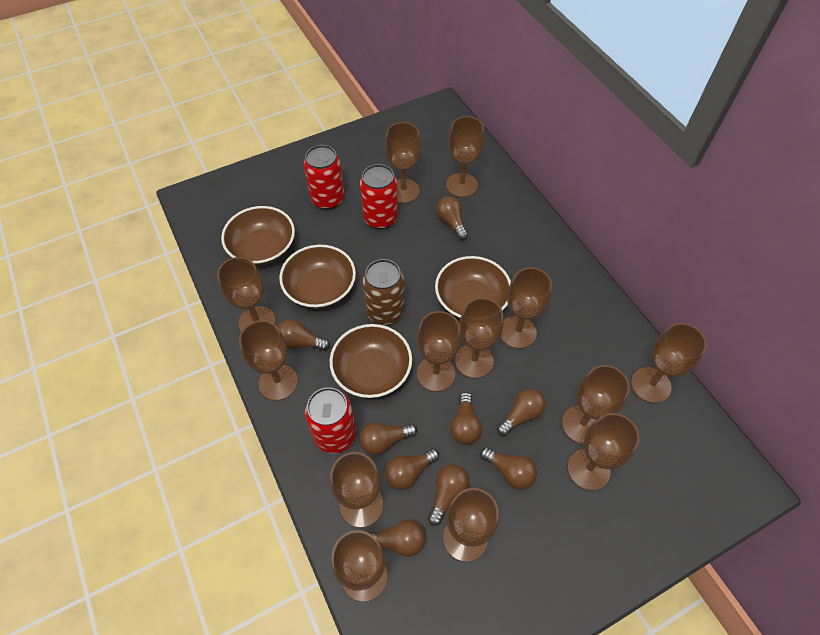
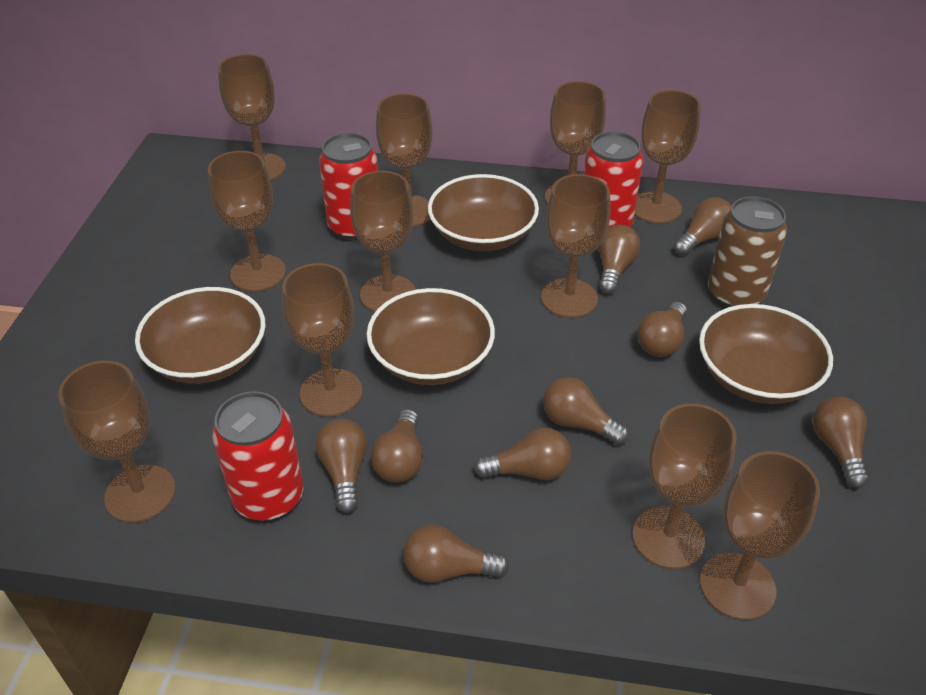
brown goblet: 13 -> 11

